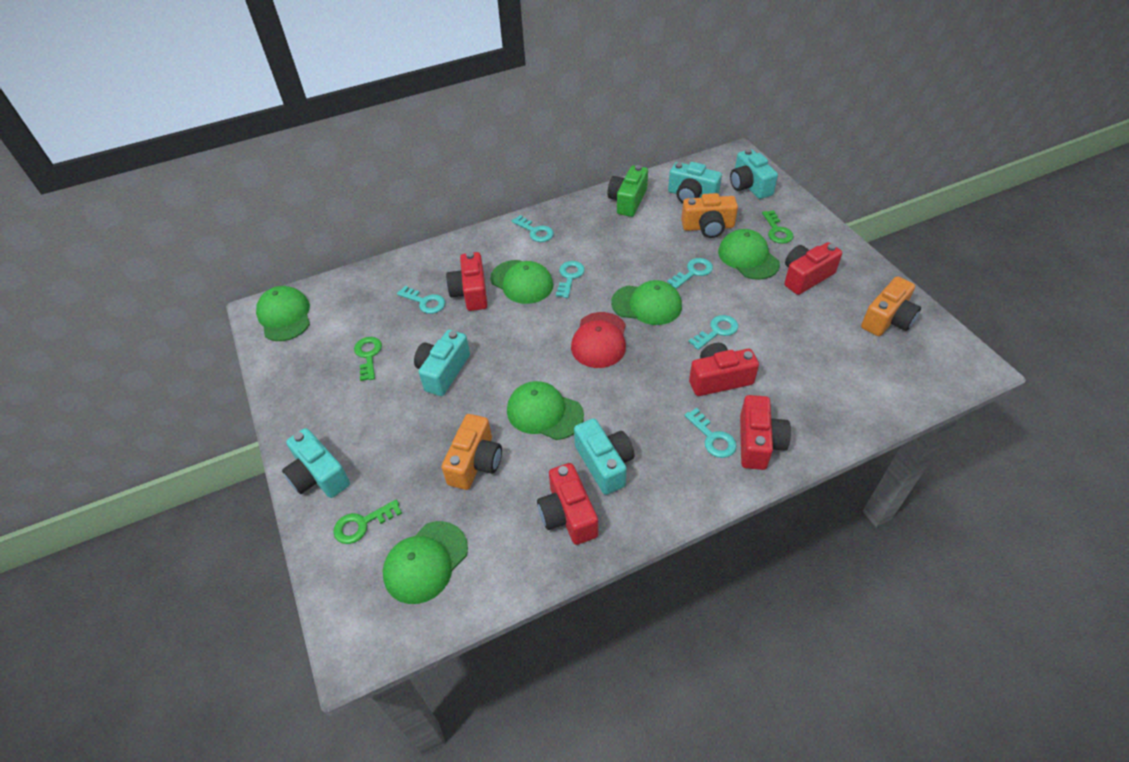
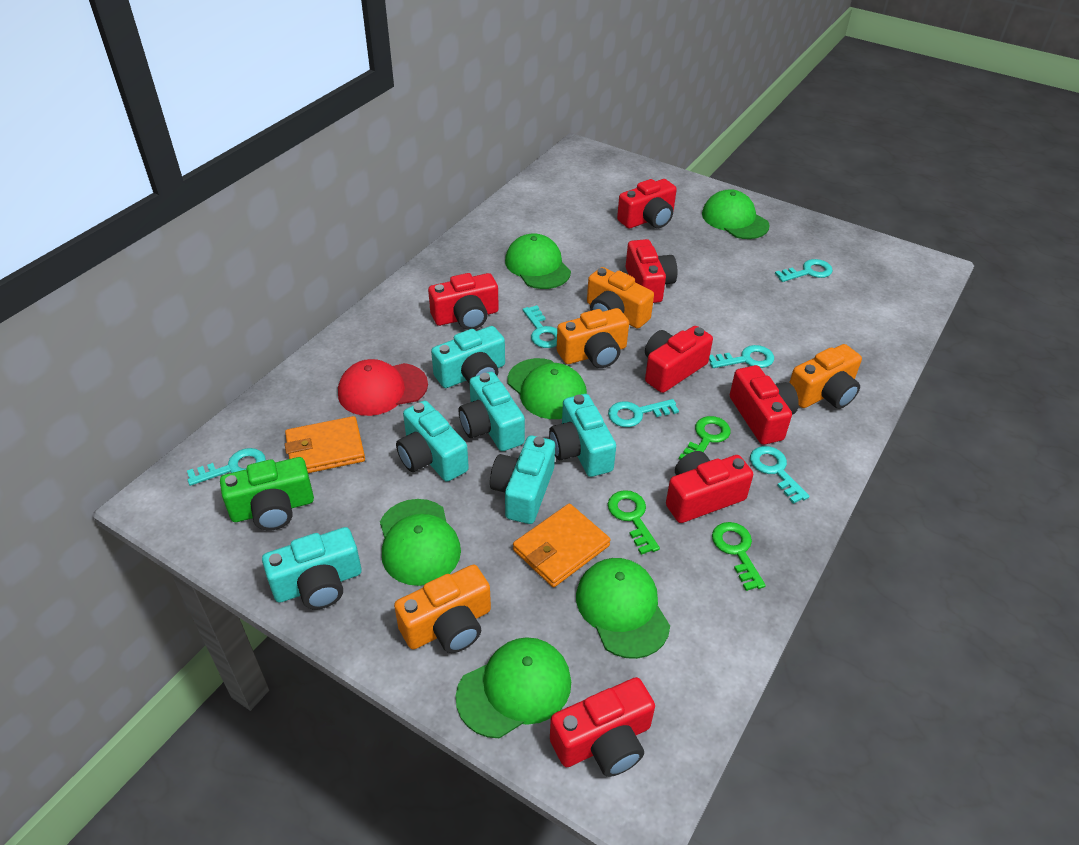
orange camera: 3 -> 4
orange wallet: 0 -> 2
red camera: 5 -> 7
turquoise camera: 5 -> 6

